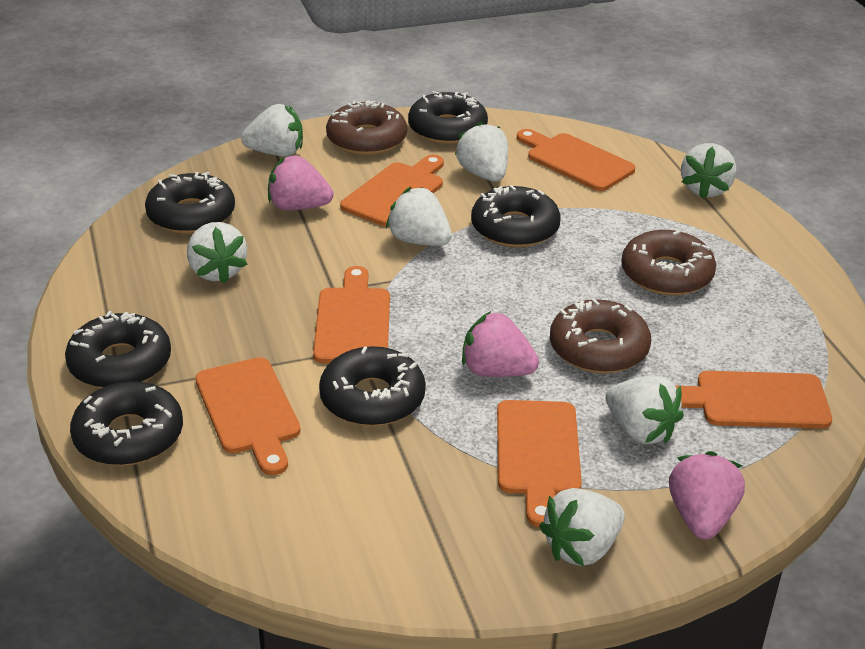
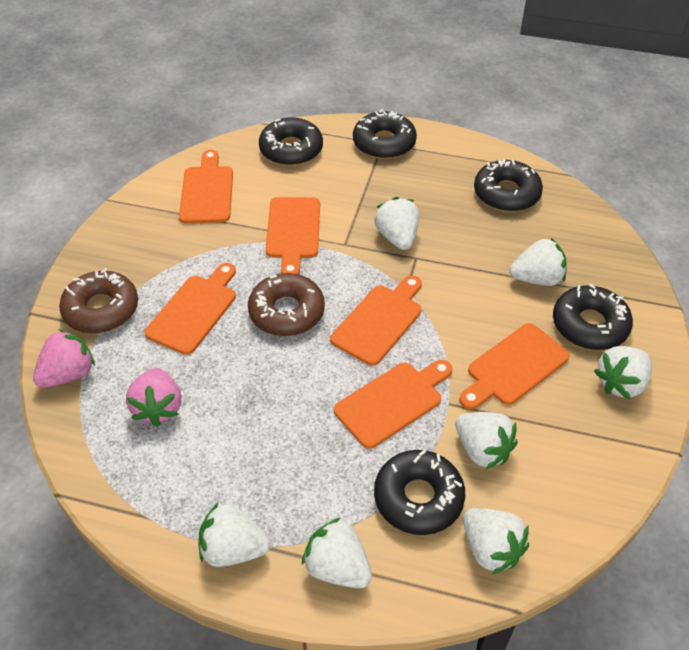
black donut: 6 -> 5
brown donut: 3 -> 2
pink strawberry: 3 -> 2

